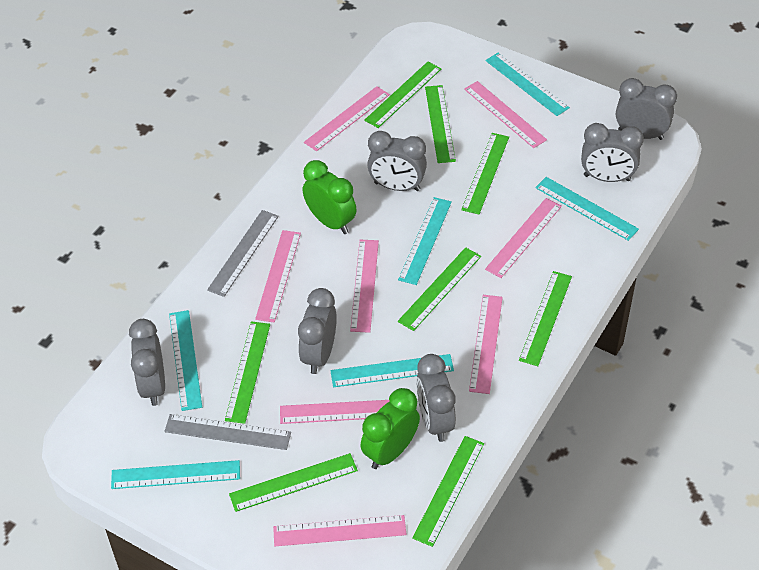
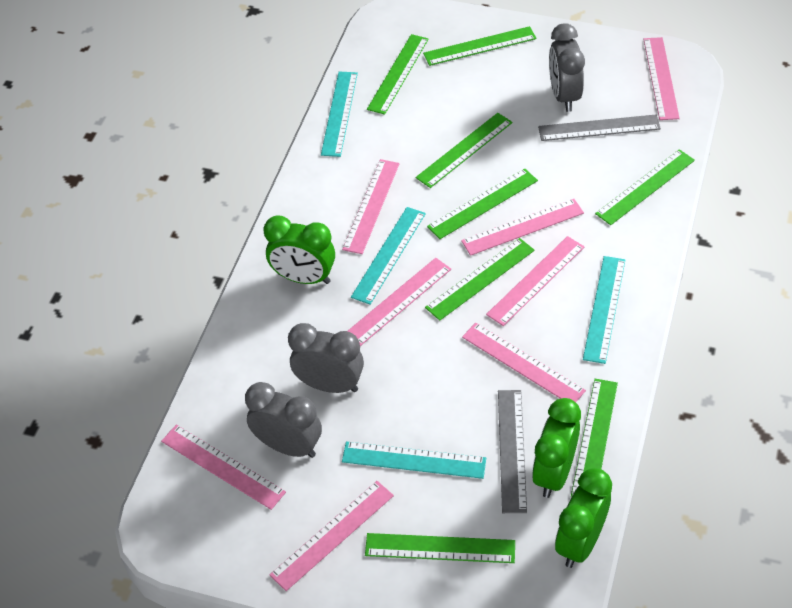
green clock: 2 -> 3
grey clock: 6 -> 3
turquoise ruler: 6 -> 4

